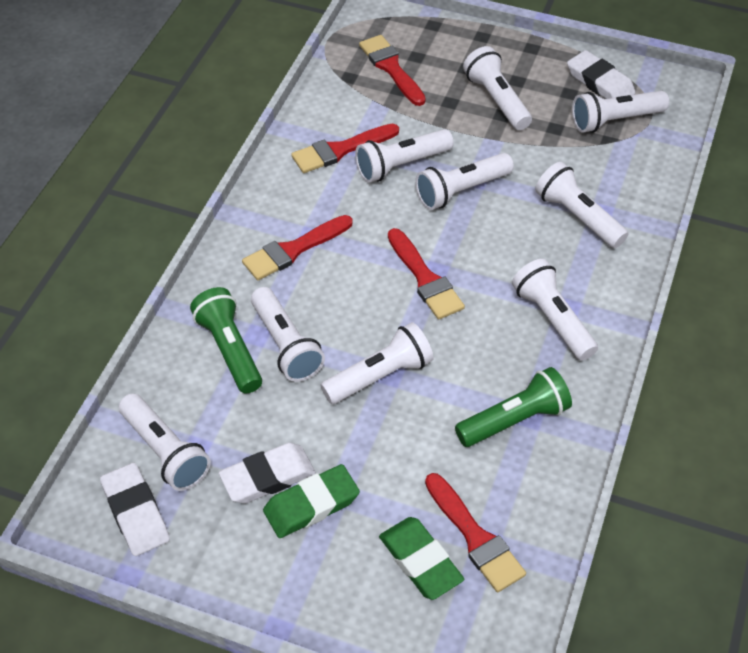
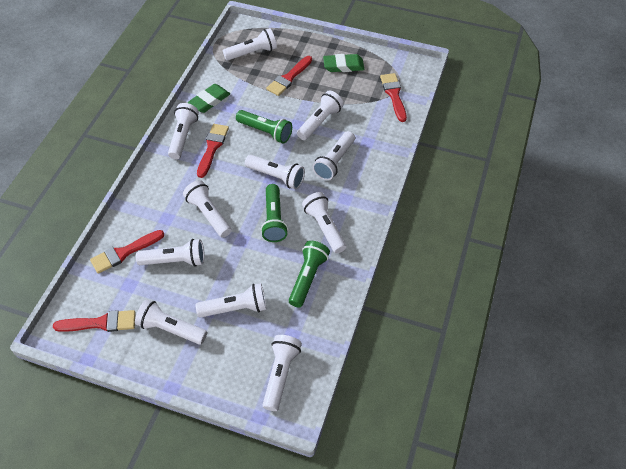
green flashlight: 2 -> 3
white eraser: 3 -> 0
white flashlight: 9 -> 11

